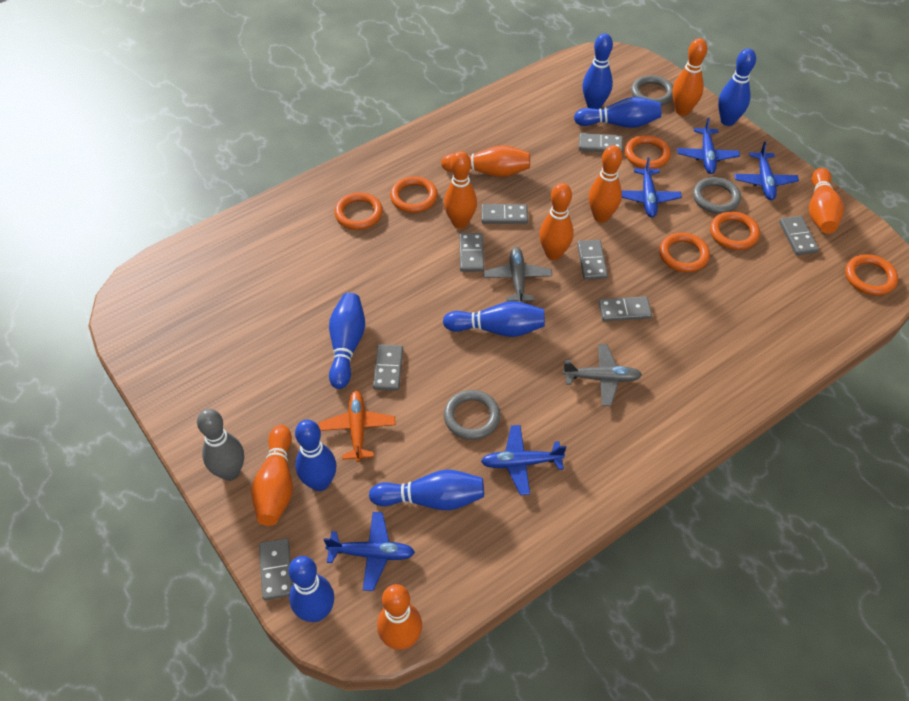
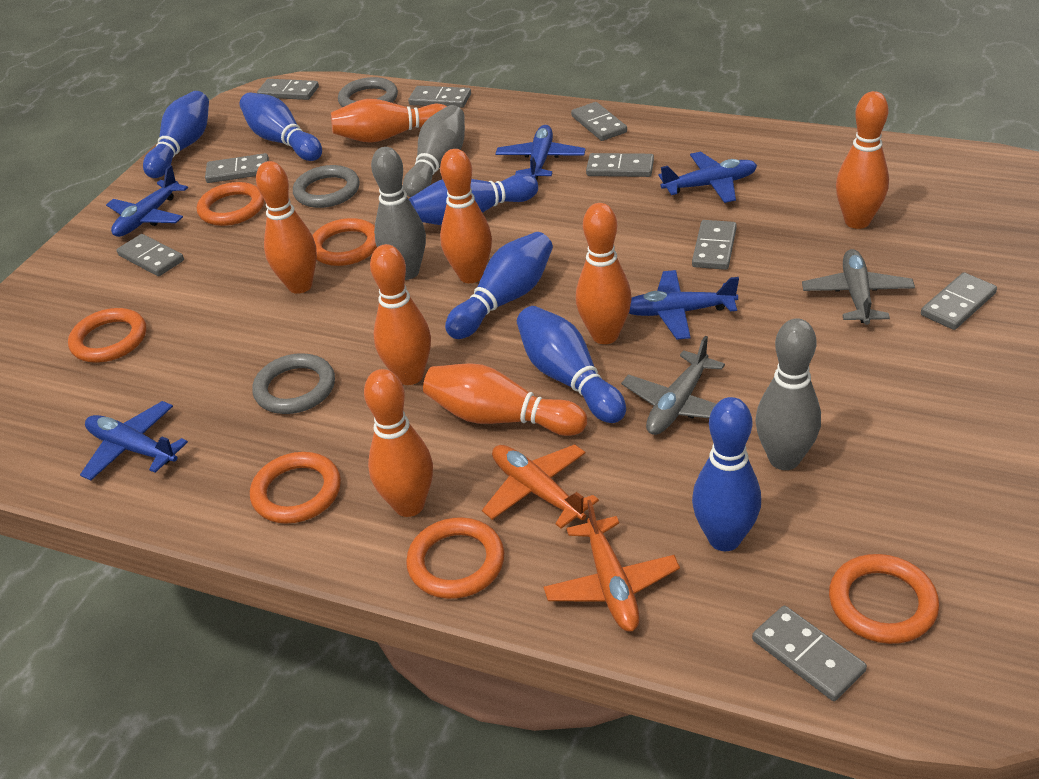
blue bowling pin: 8 -> 6
grey bowling pin: 1 -> 3
grey domino: 8 -> 9
orange plane: 1 -> 2

